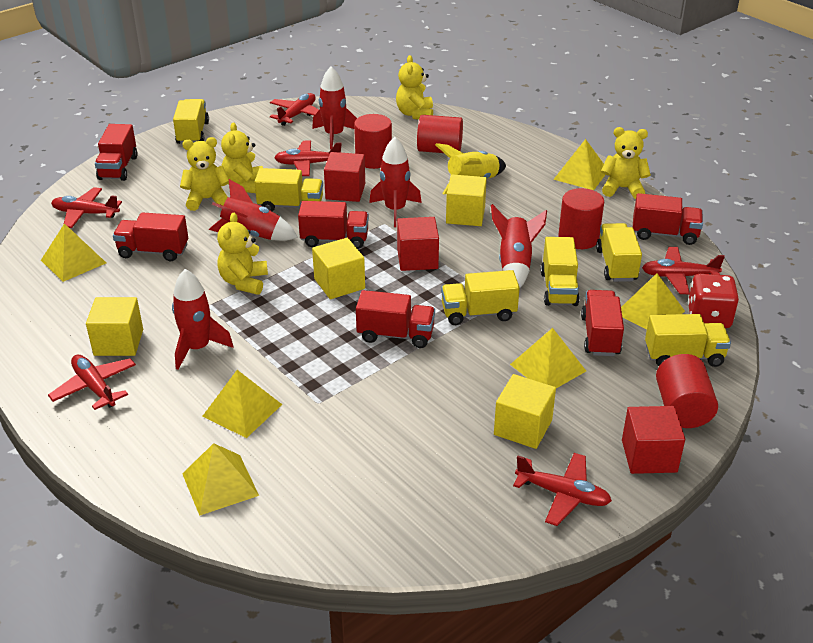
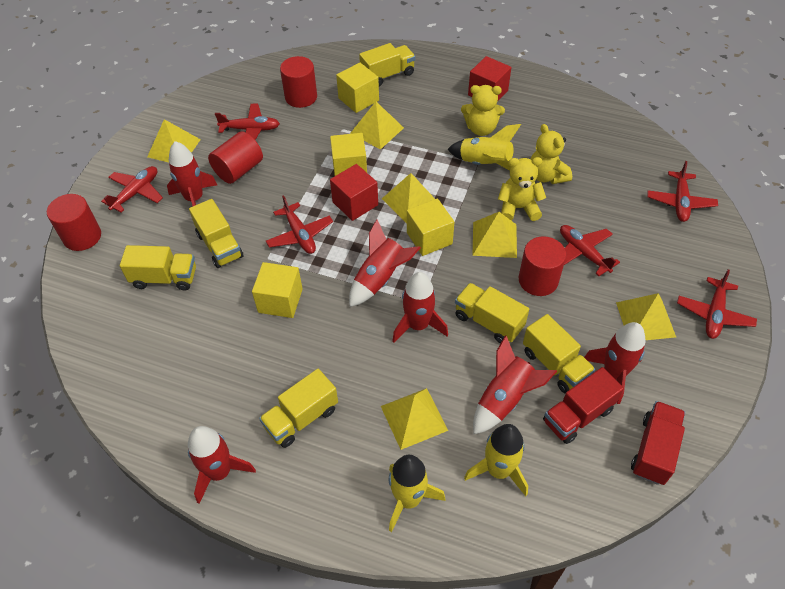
red cube: 3 -> 2
red dice: 1 -> 0
red rocket: 5 -> 6
red truck: 6 -> 2
yellow rocket: 1 -> 3
yellow teddy bear: 5 -> 3

